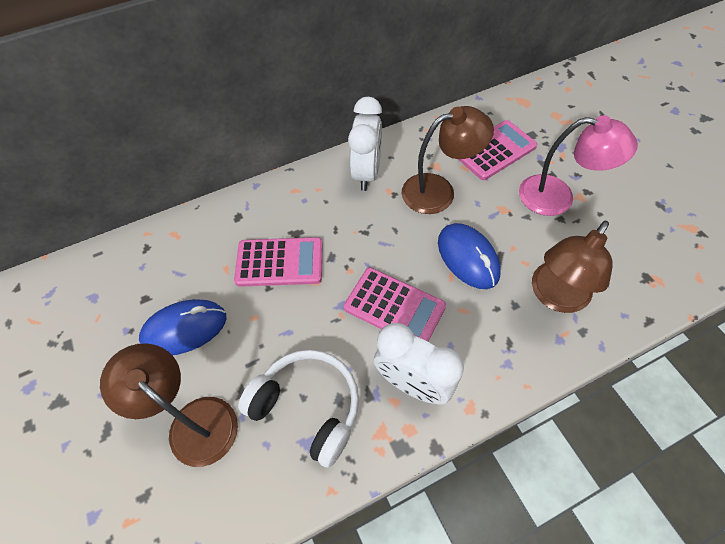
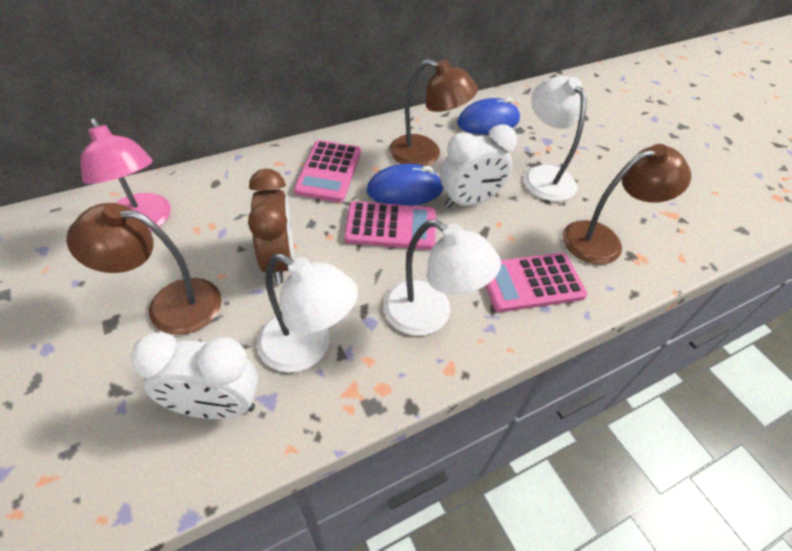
brown clock: 0 -> 1
white headphones: 1 -> 0
white lamp: 0 -> 3

